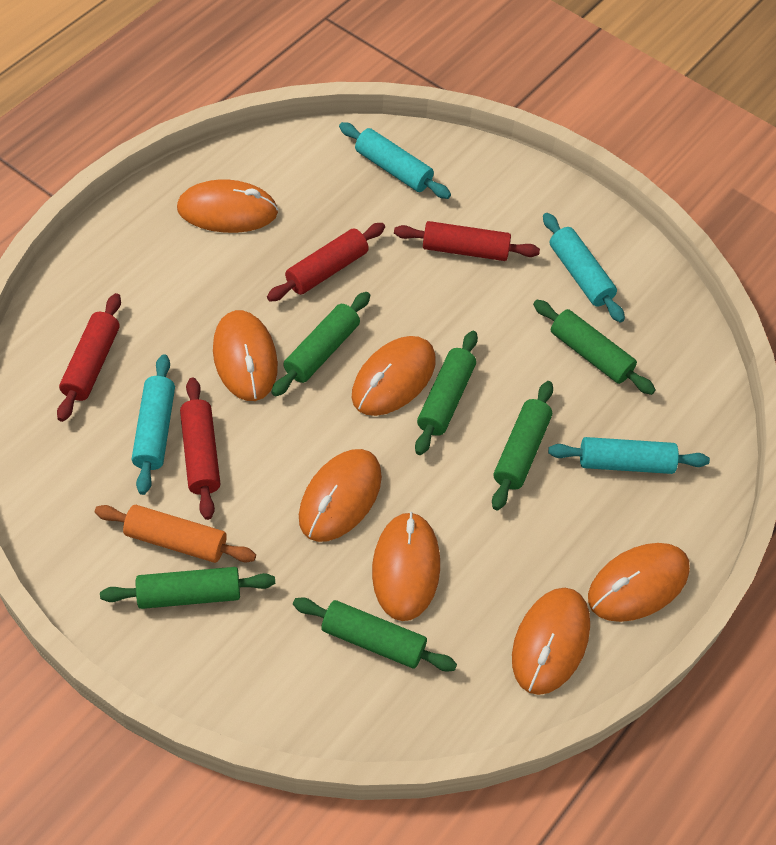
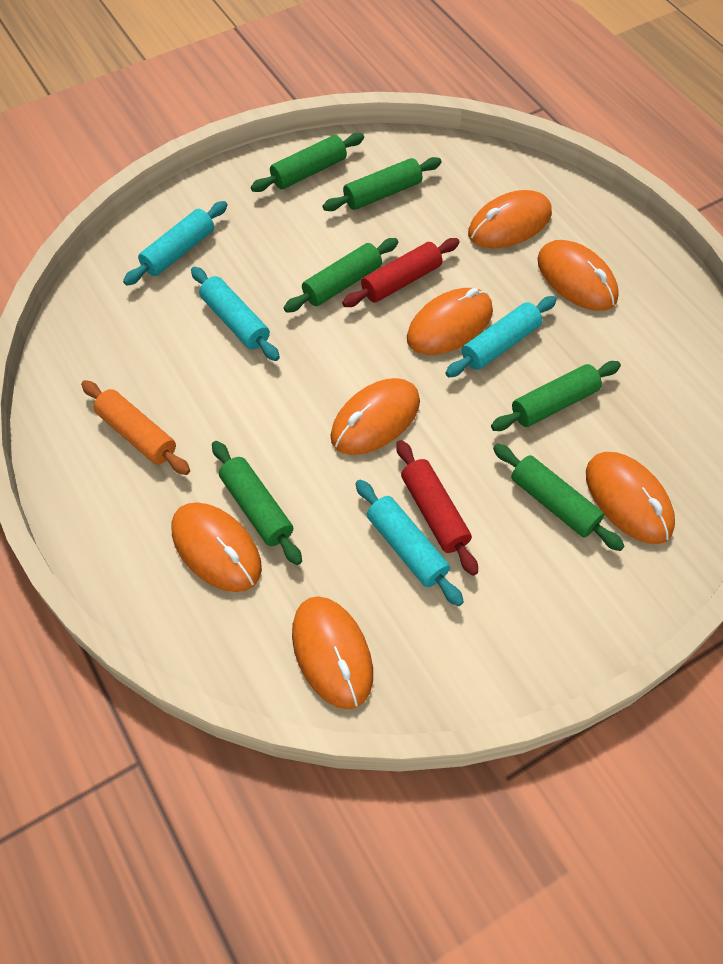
red rolling pin: 4 -> 2

